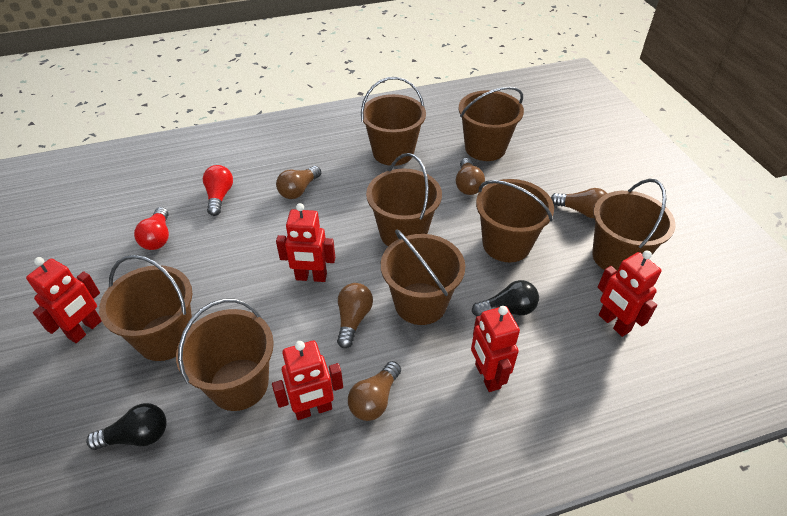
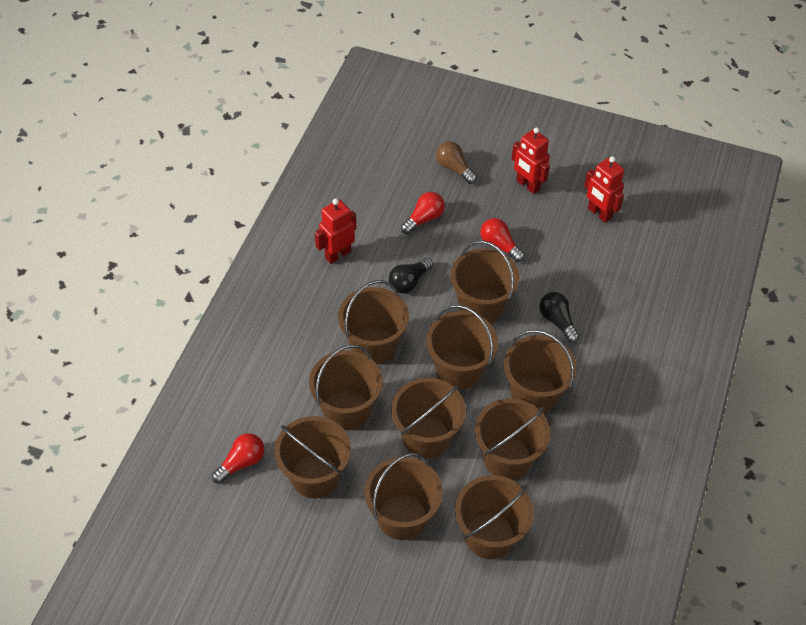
brown bucket: 8 -> 10
brown light bulb: 5 -> 1
red light bulb: 2 -> 3
red robot: 5 -> 3

